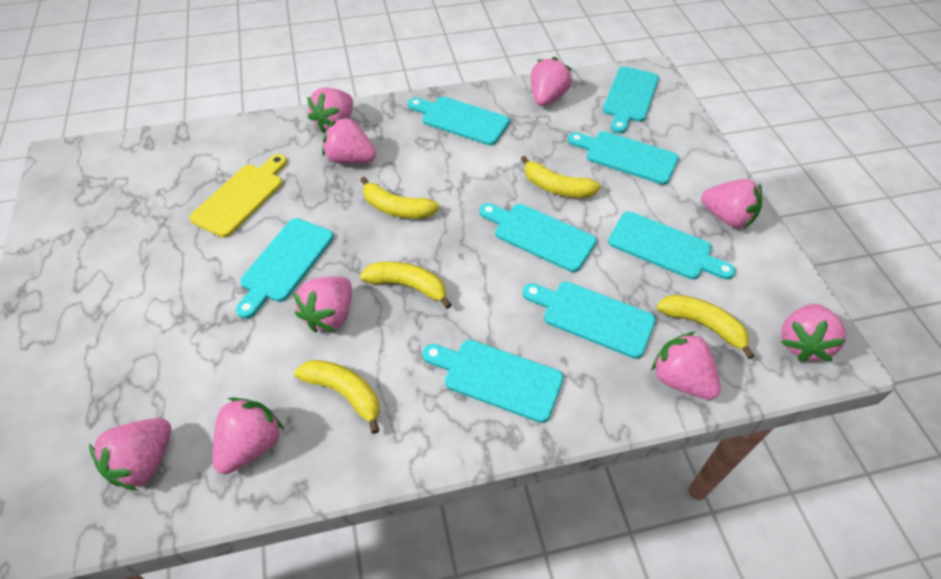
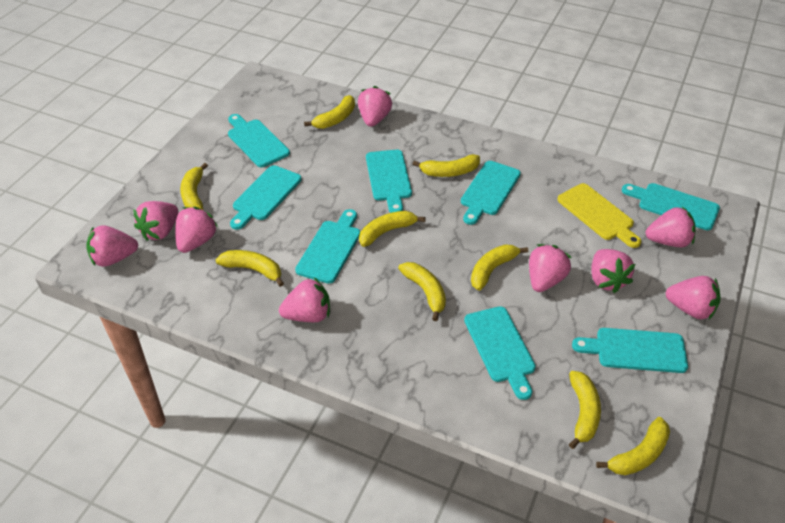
yellow banana: 5 -> 9

